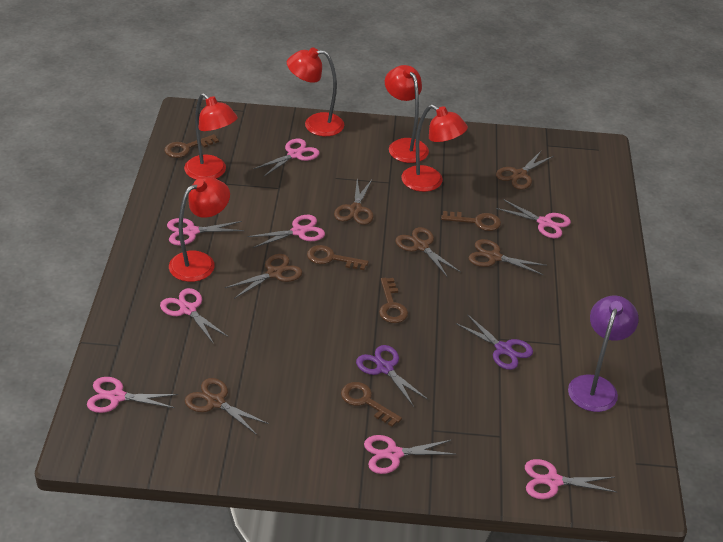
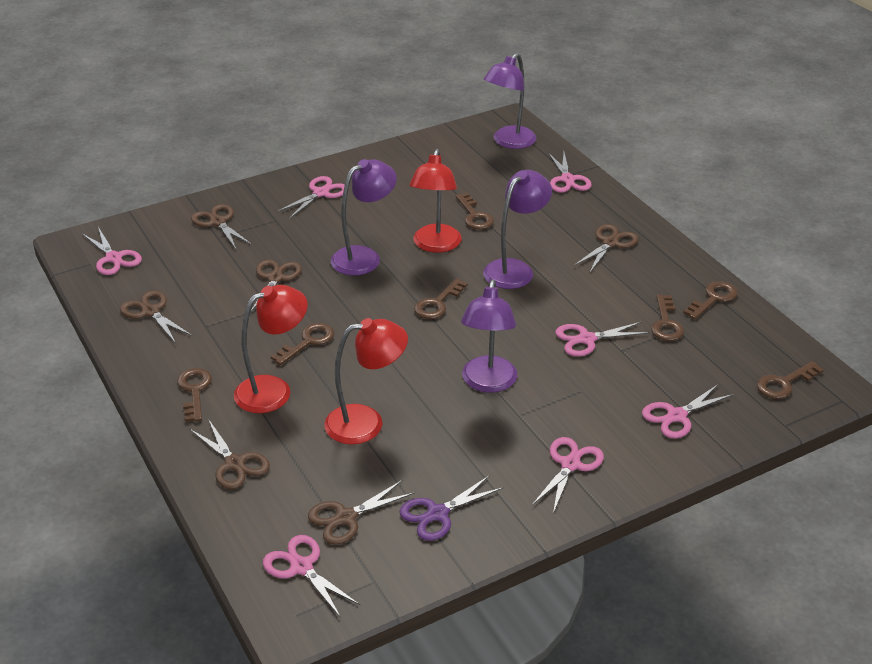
brown key: 5 -> 7
pink scissors: 8 -> 7
purple lamp: 1 -> 4
purple scissors: 2 -> 1
red lamp: 5 -> 3

